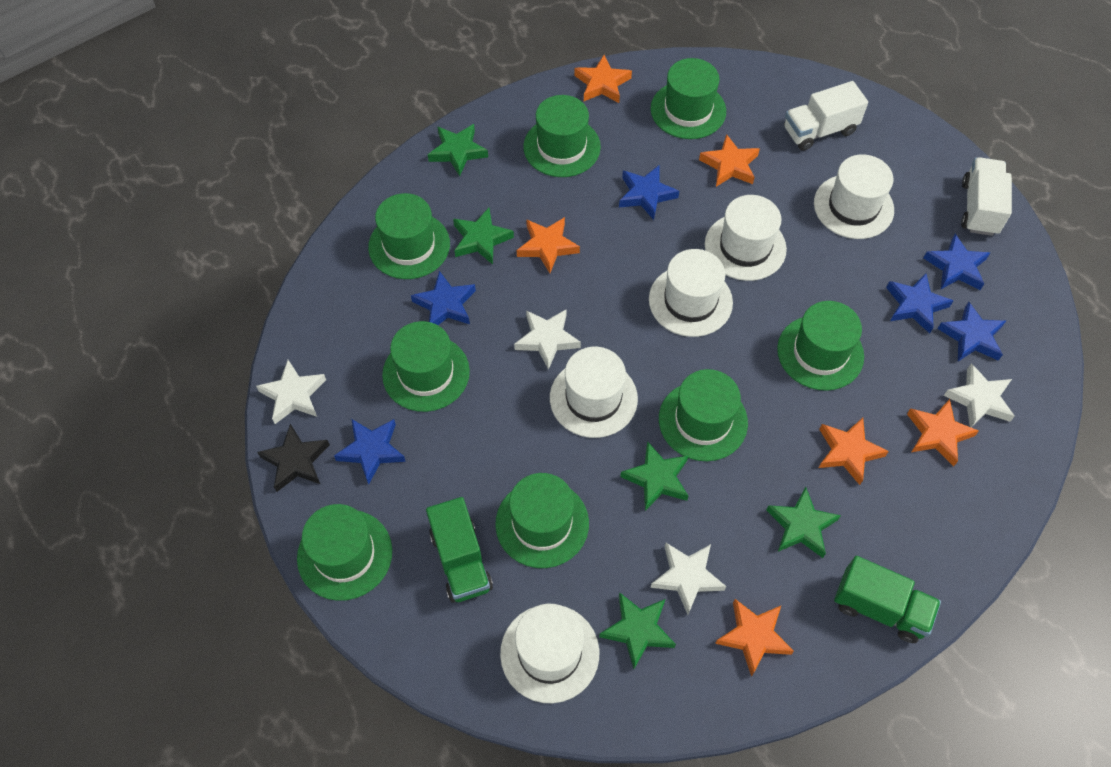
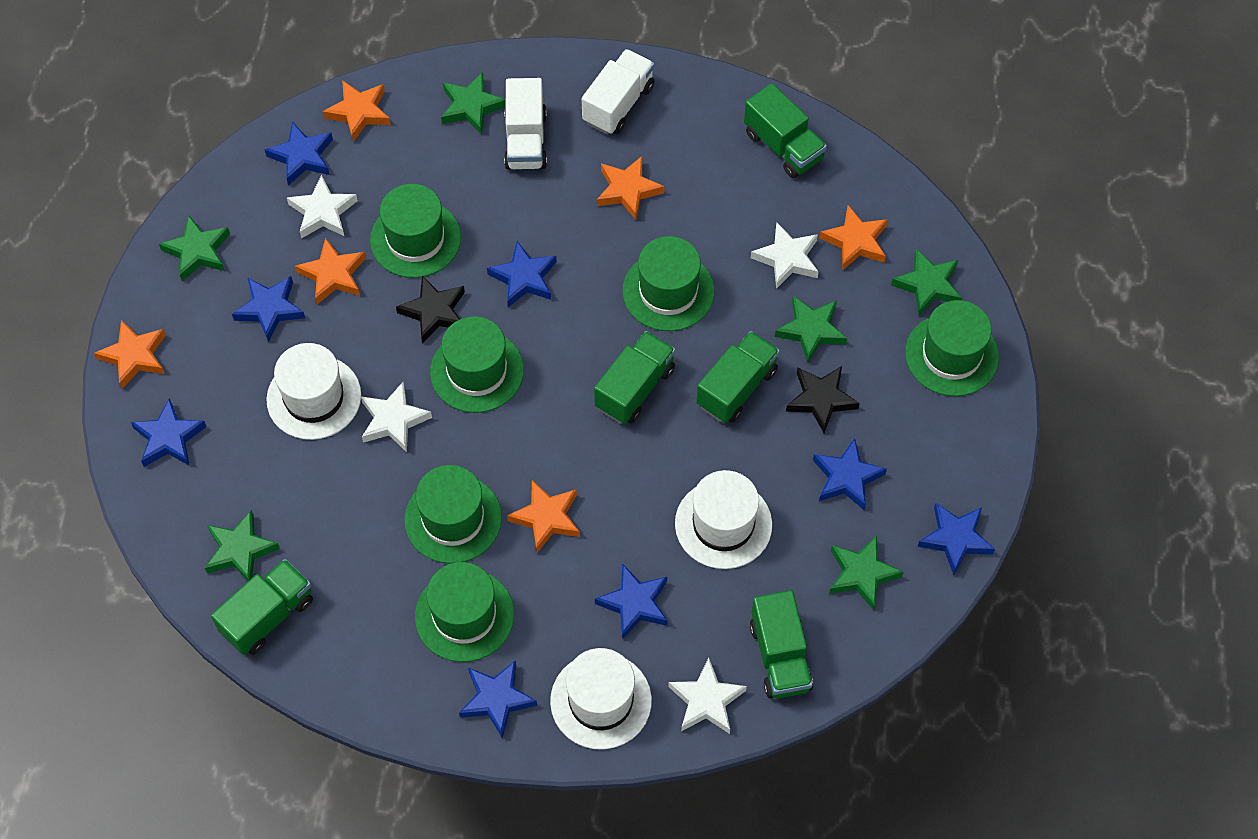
black star: 1 -> 2
blue star: 6 -> 8
green hat: 8 -> 6
green star: 5 -> 6
green truck: 2 -> 5
white hat: 5 -> 3

